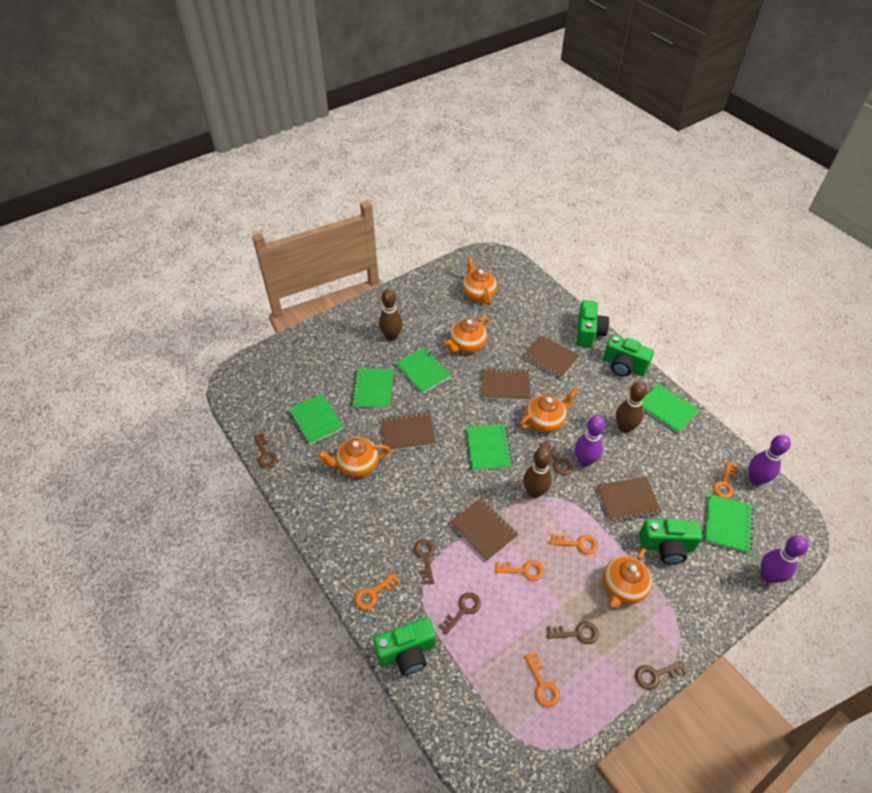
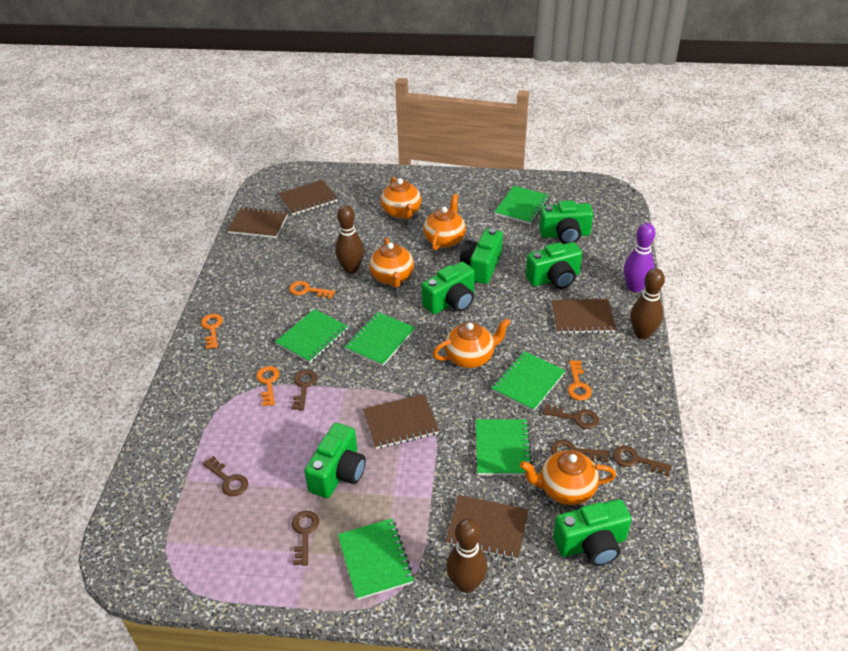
green camera: 4 -> 6
orange key: 5 -> 4
purple bowling pin: 3 -> 1

